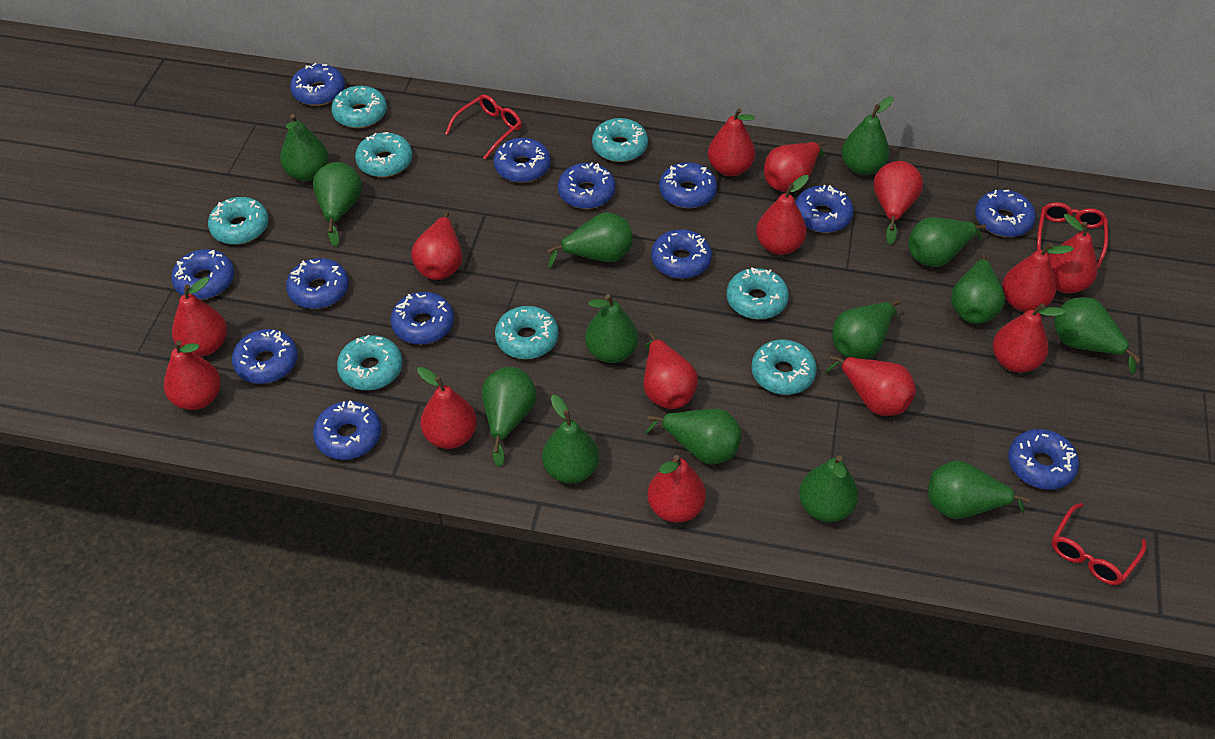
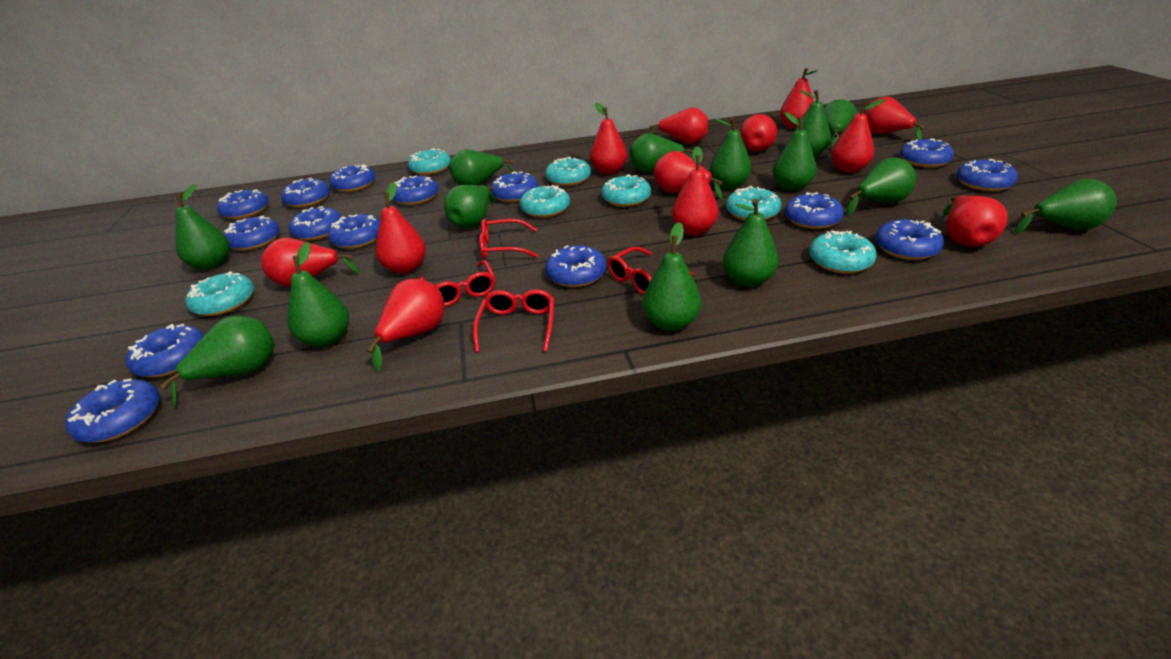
blue donut: 13 -> 15
red glasses: 3 -> 4
red pear: 14 -> 12
turquoise donut: 8 -> 7

